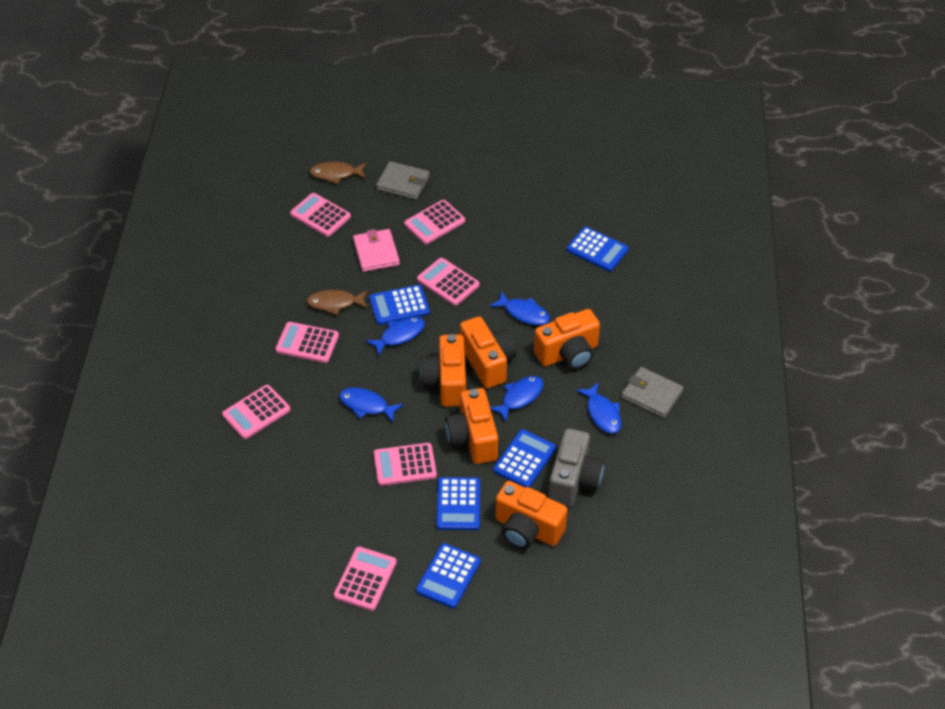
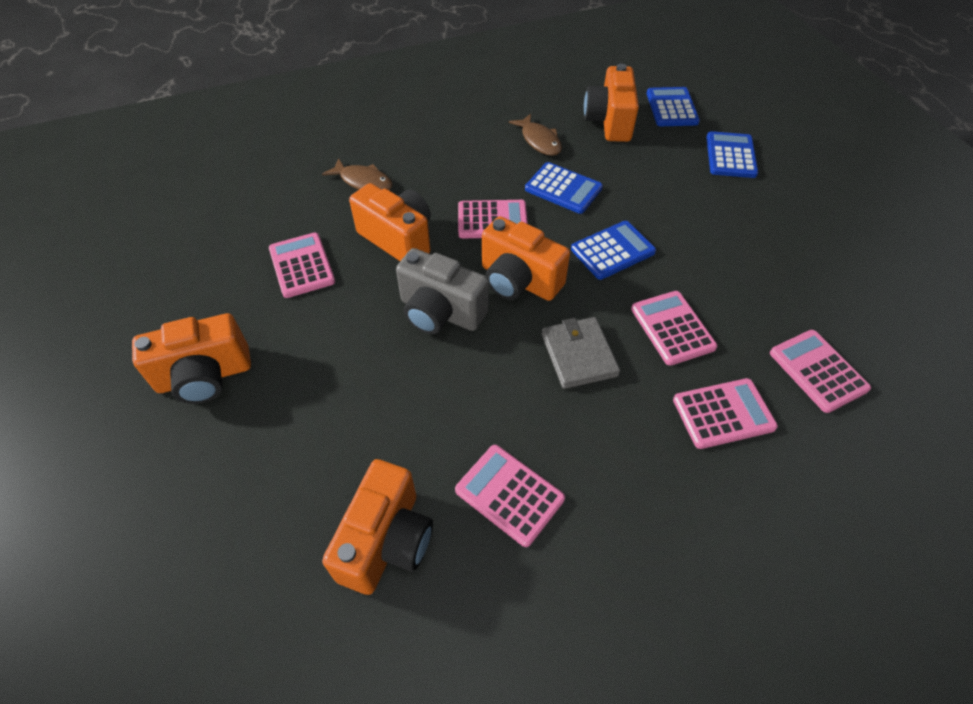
blue calculator: 5 -> 4
blue fish: 5 -> 0
grey wallet: 2 -> 1
pink calculator: 7 -> 6
pink wallet: 1 -> 0

